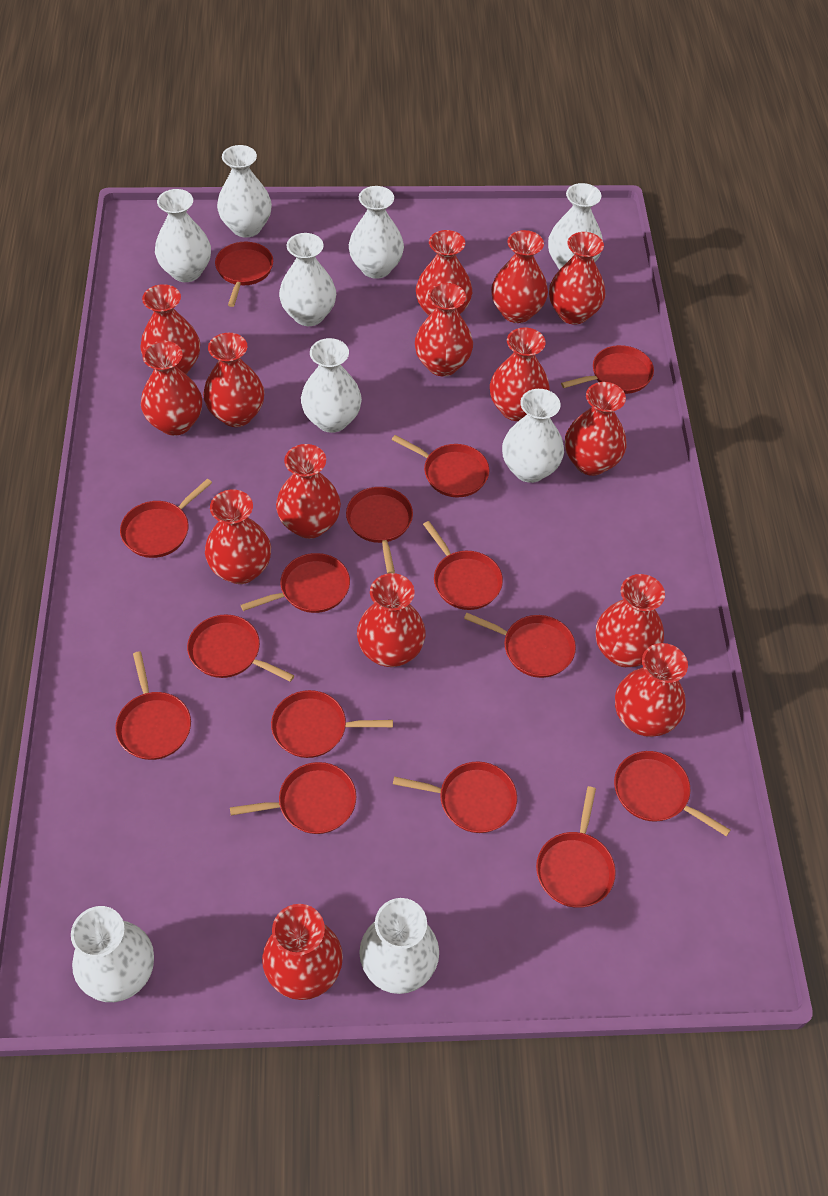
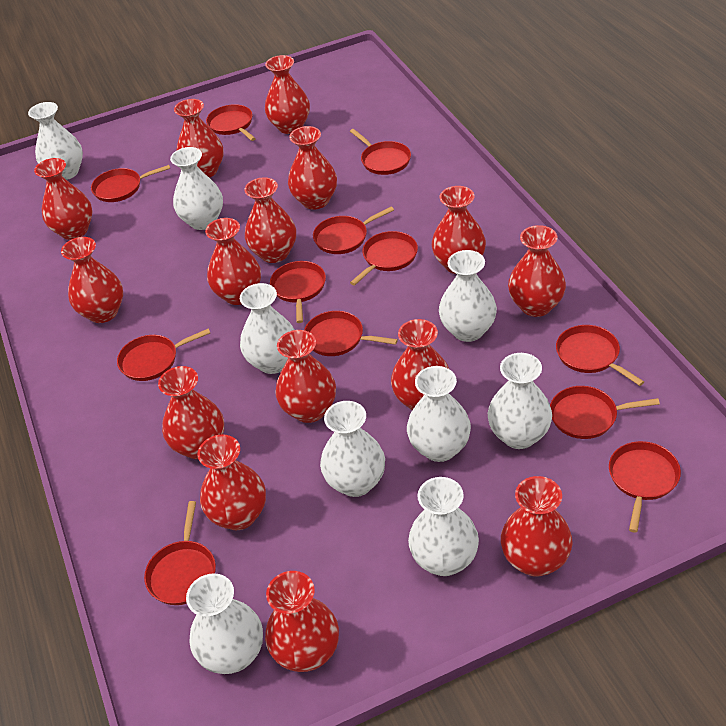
red pan: 15 -> 12

